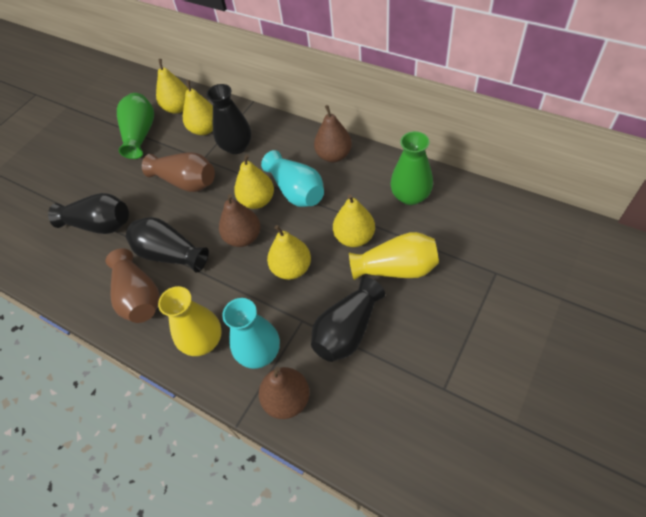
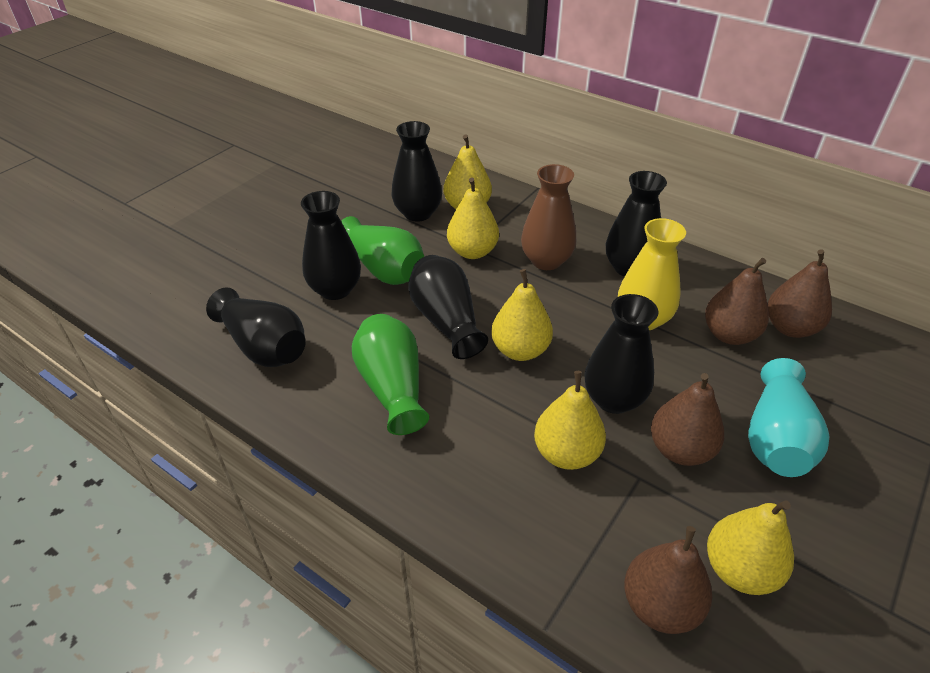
black vase: 4 -> 6
brown pear: 3 -> 4
brown vase: 2 -> 1
turquoise vase: 2 -> 1
yellow vase: 2 -> 1

